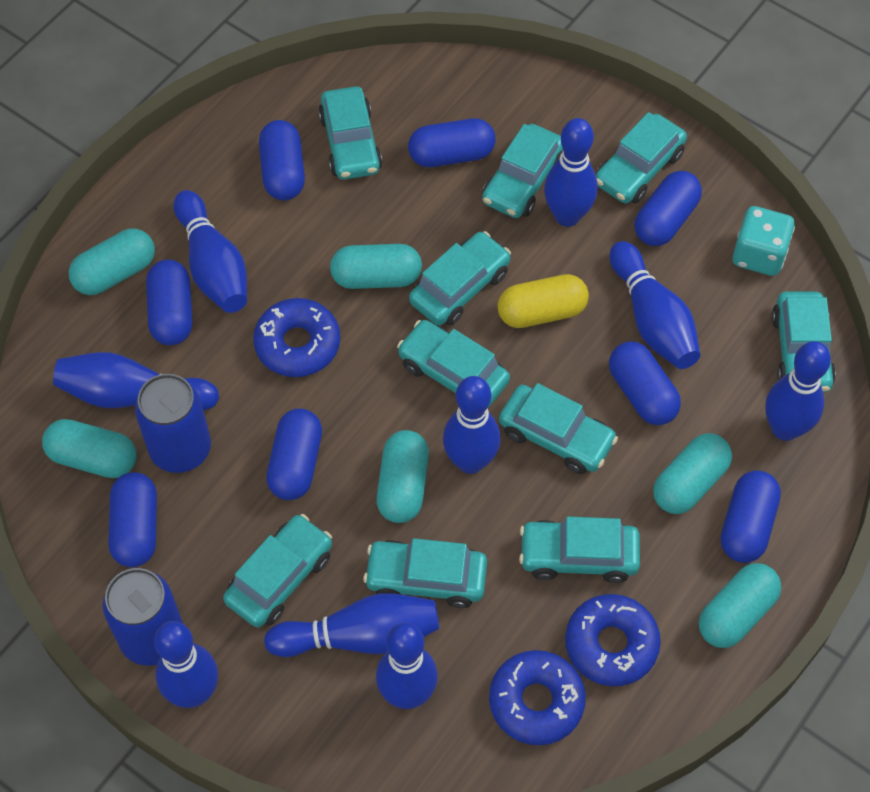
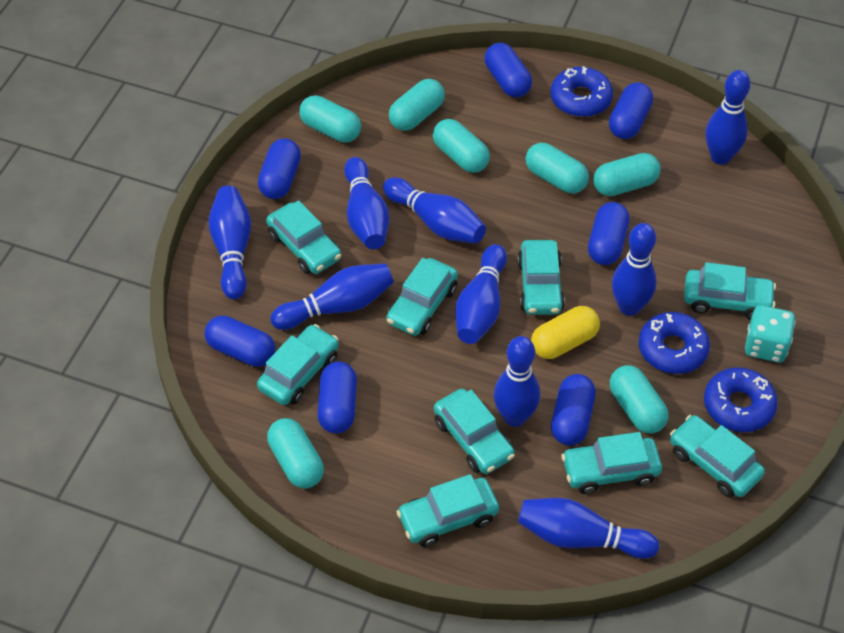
blue can: 2 -> 0
blue capsule: 8 -> 7
turquoise capsule: 6 -> 7
turquoise car: 10 -> 9

